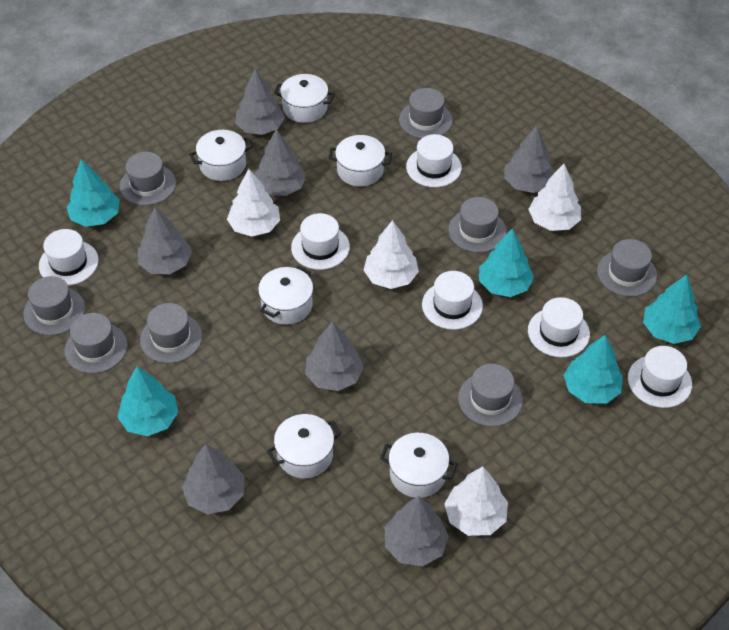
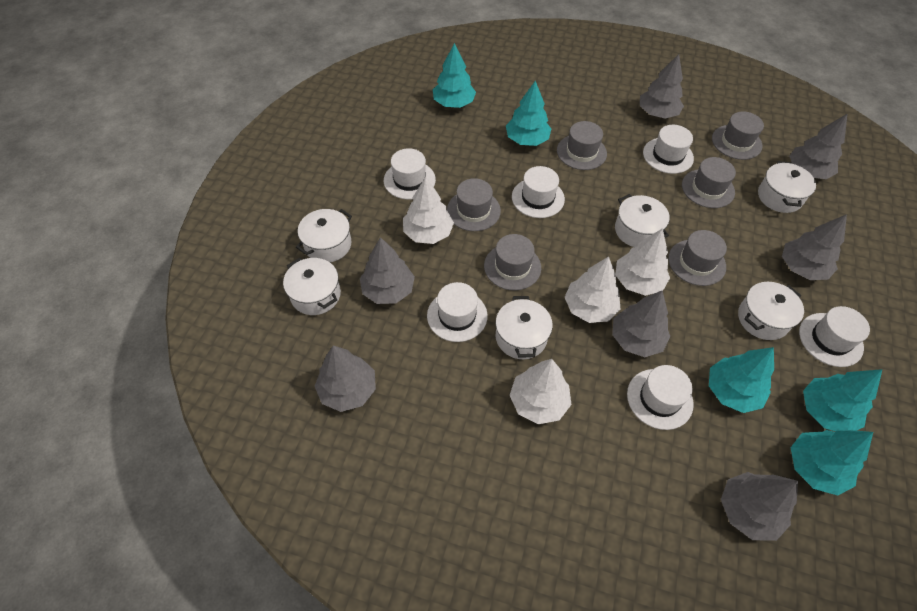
grey hat: 8 -> 6

